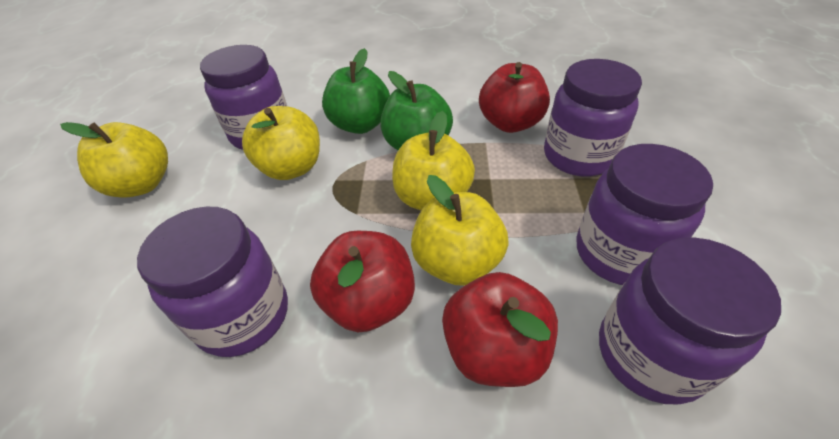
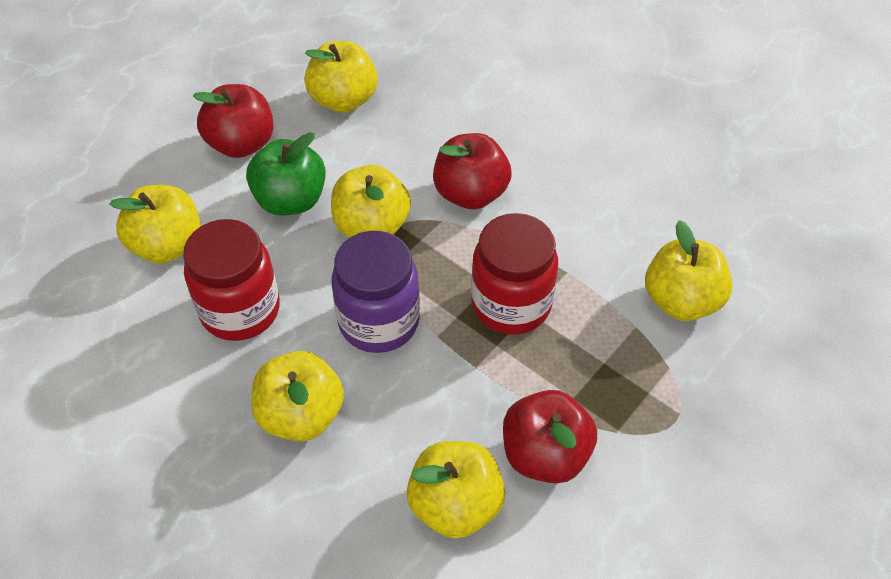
green apple: 2 -> 1
purple jar: 5 -> 1
red jar: 0 -> 2
yellow apple: 4 -> 6

